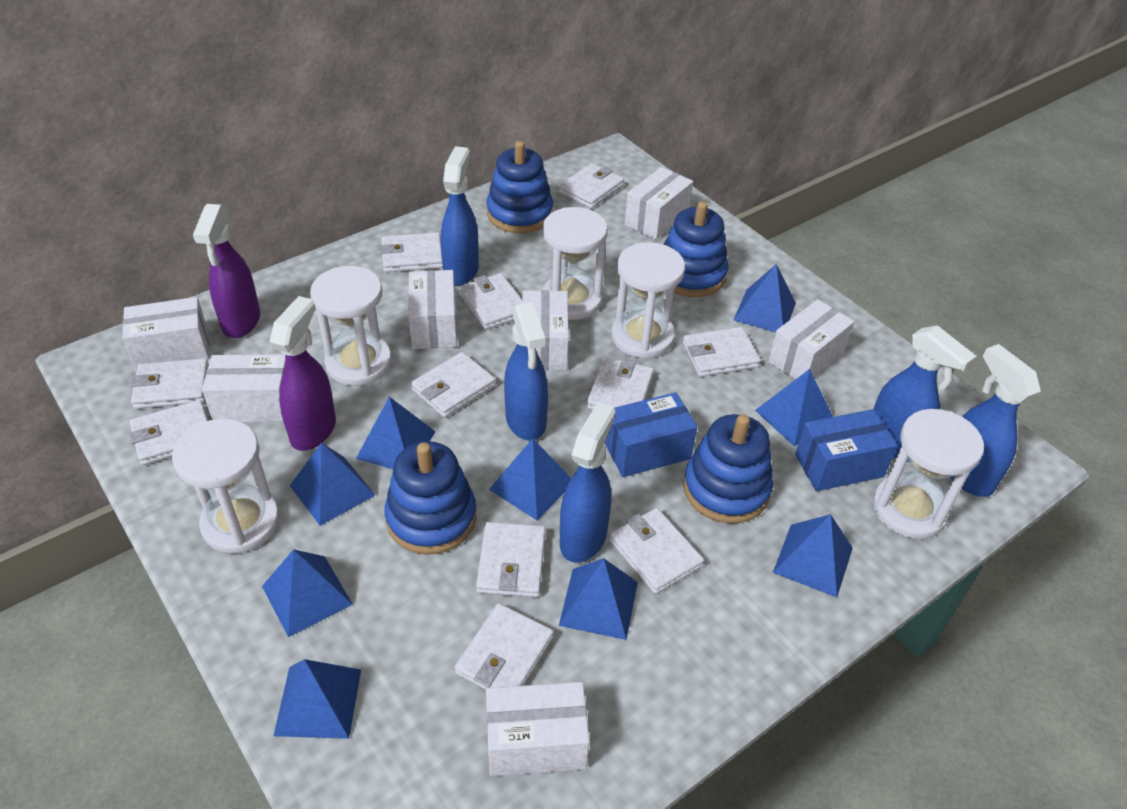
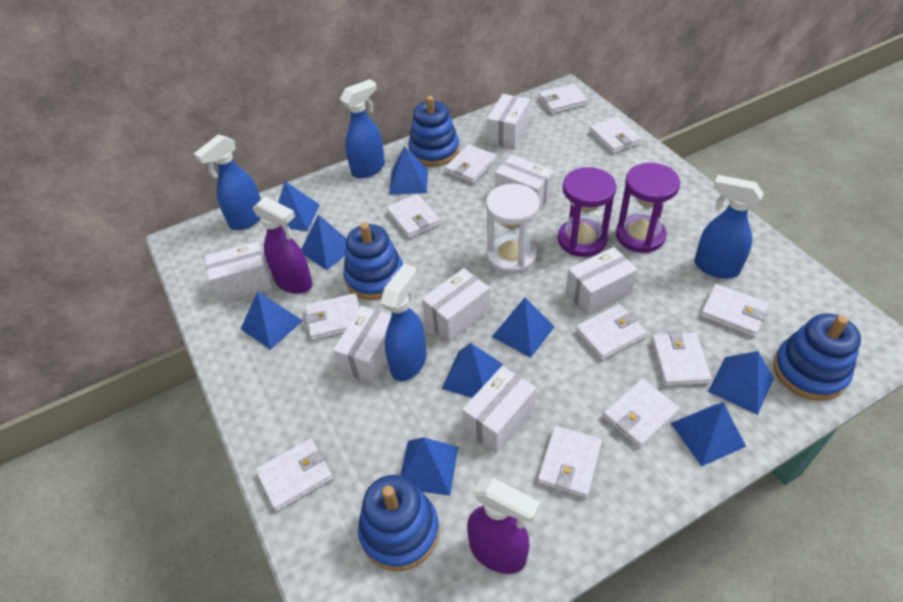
blue box: 2 -> 0
blue spray bottle: 5 -> 4
purple hourglass: 0 -> 2
white hourglass: 5 -> 1

